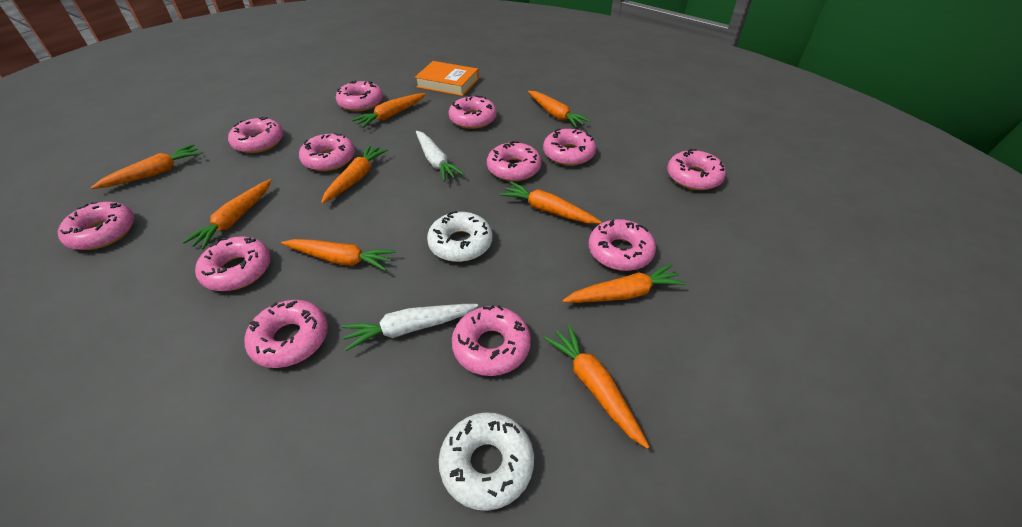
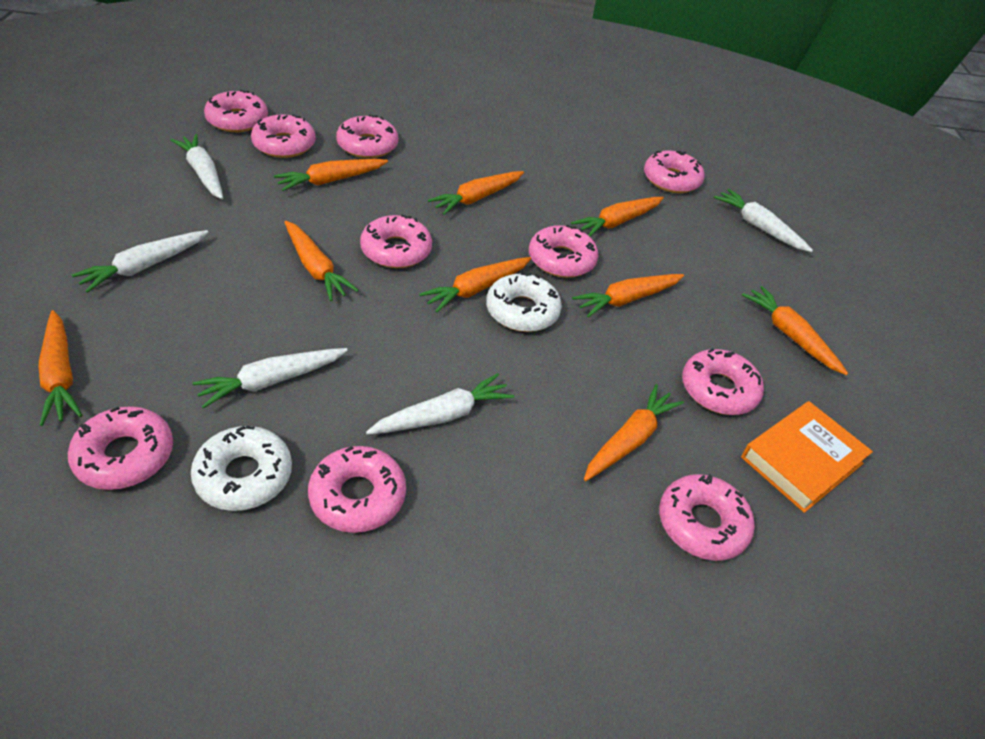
pink donut: 12 -> 10
white carrot: 2 -> 5

